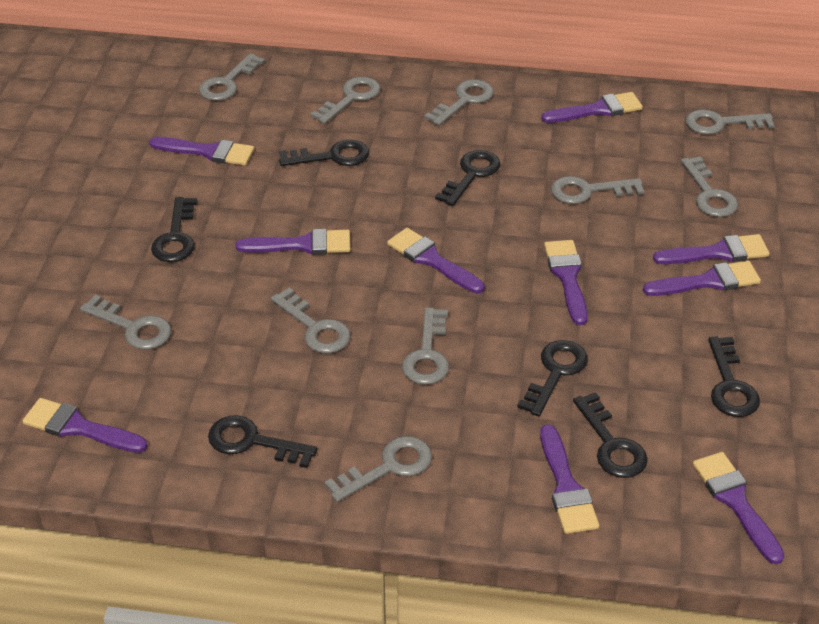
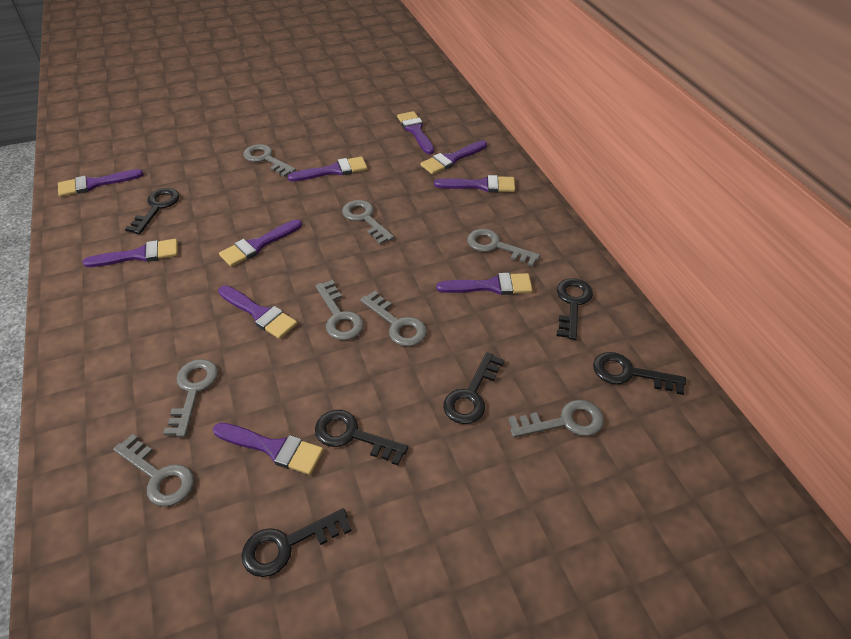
black key: 7 -> 6
grey key: 10 -> 8

